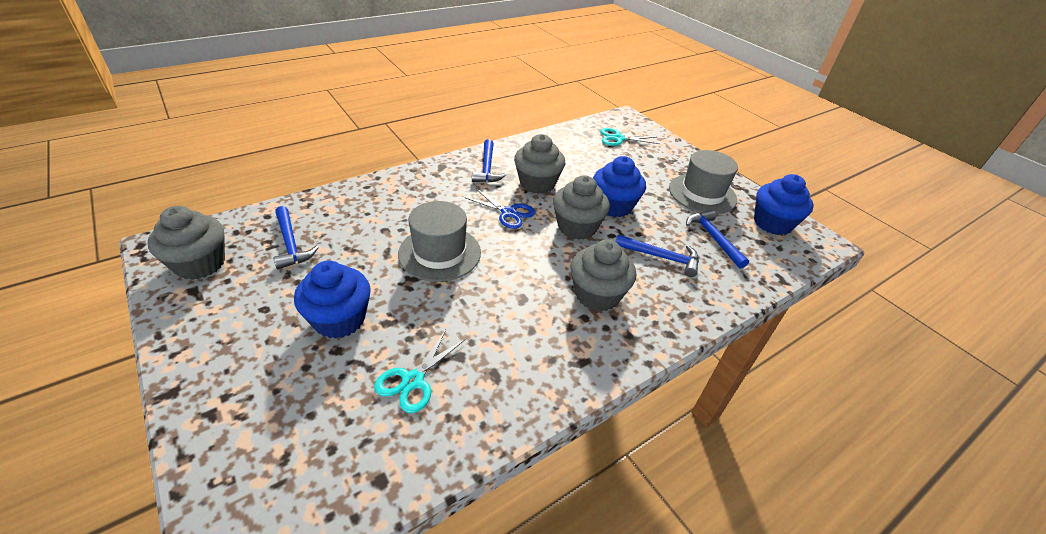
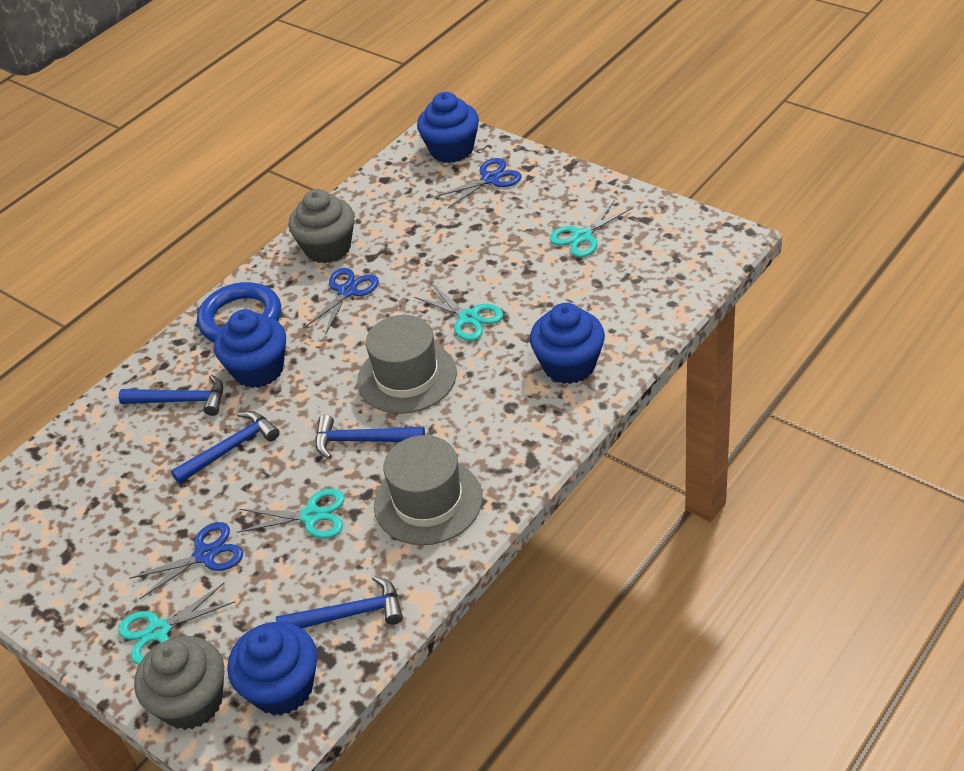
blue cupcake: 3 -> 4
blue ring: 0 -> 1
blue scissors: 1 -> 3
grey cupcake: 4 -> 2
turquoise scissors: 2 -> 4

